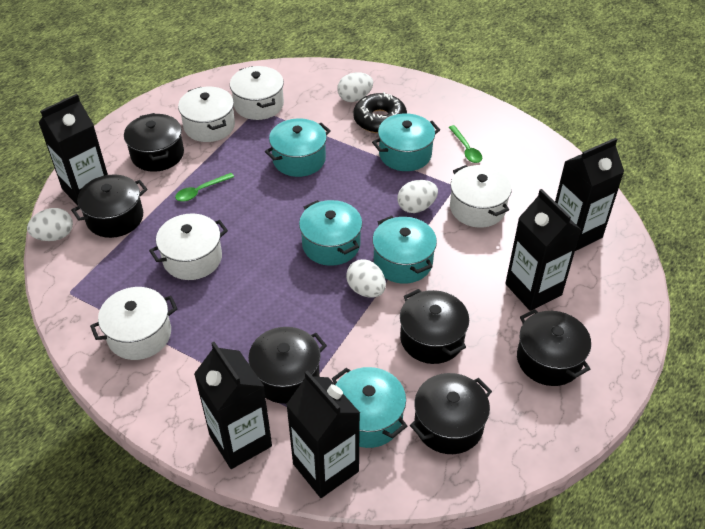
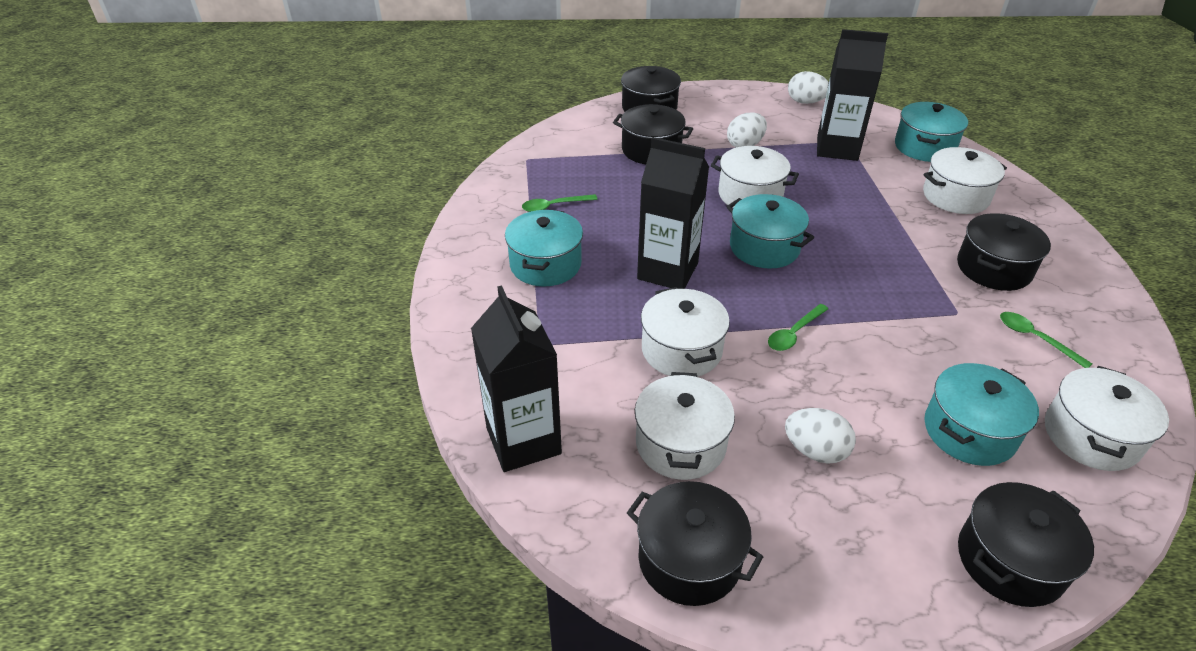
black carton: 5 -> 3
black donut: 1 -> 0
black pot: 6 -> 5
green spoon: 2 -> 3
turquoise pot: 5 -> 4
white egg: 4 -> 3

